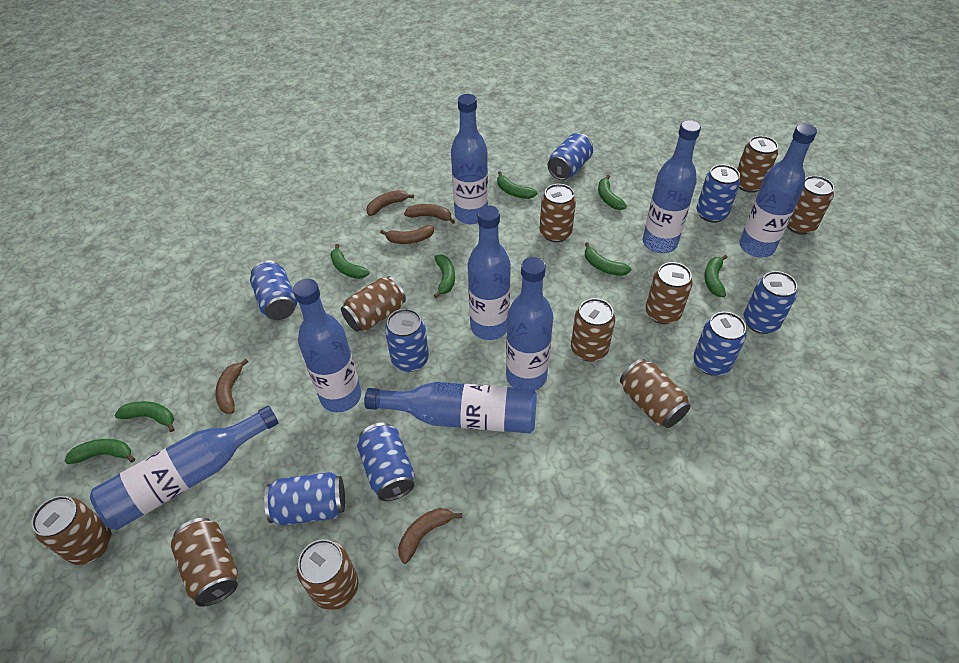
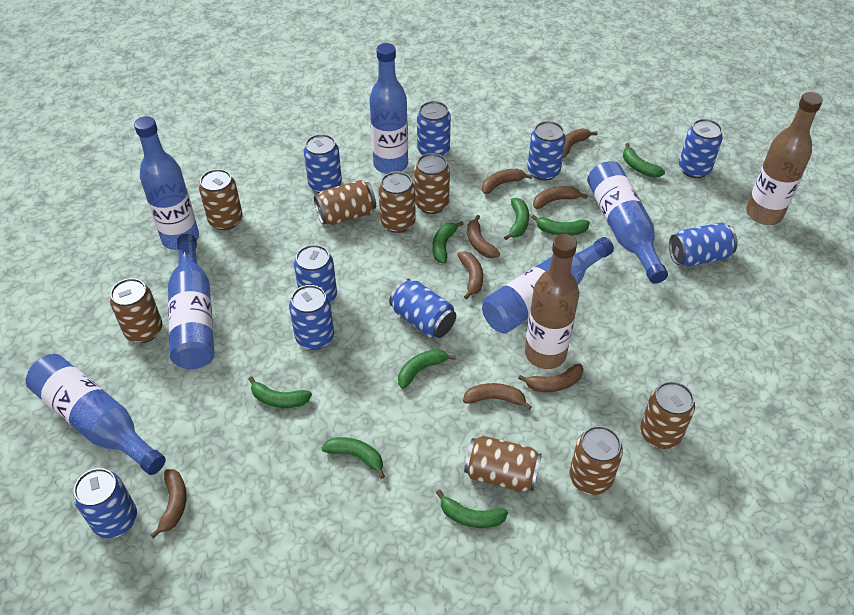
blue bottle: 8 -> 6
blue can: 8 -> 9
brown banana: 5 -> 8
brown bottle: 0 -> 2
brown can: 10 -> 8

